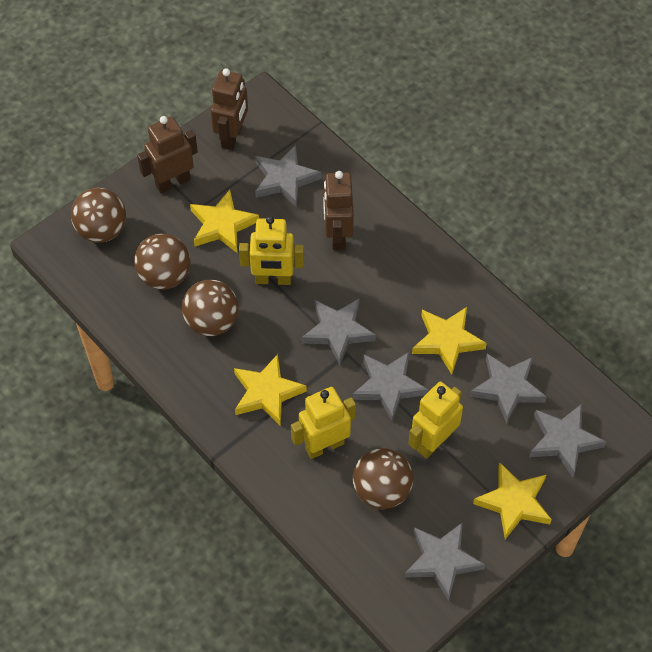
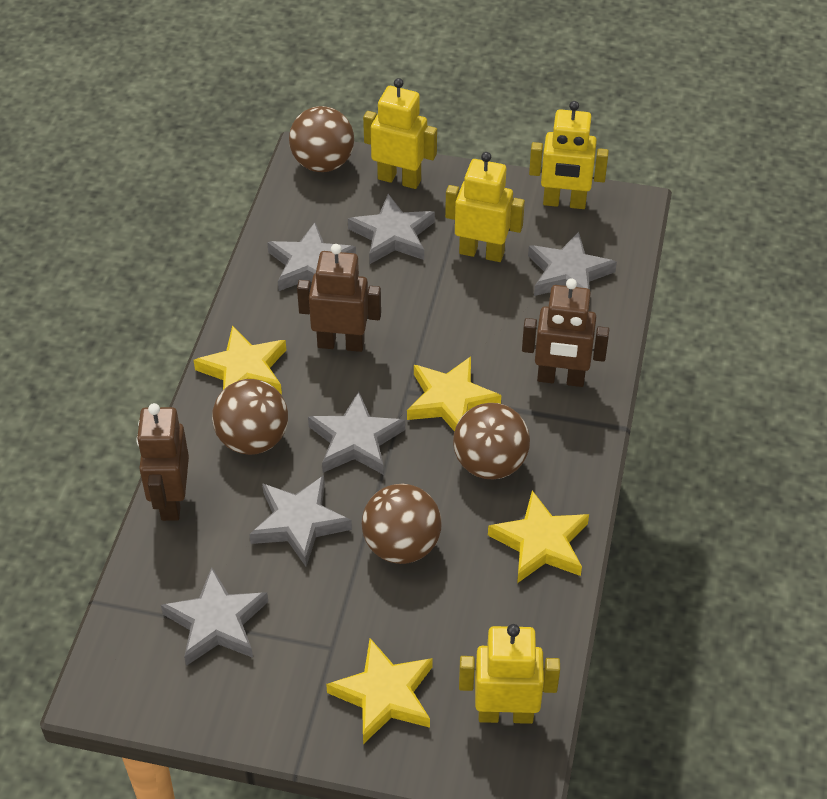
yellow robot: 3 -> 4

